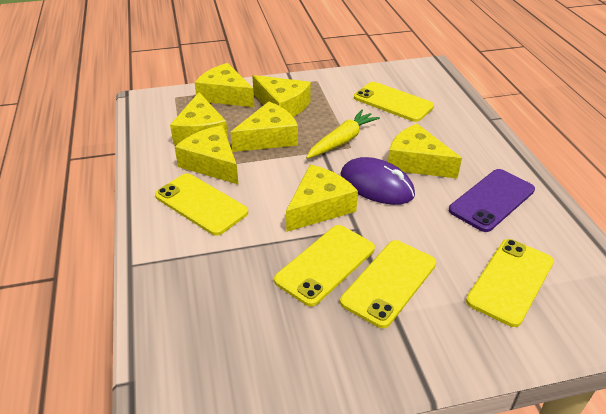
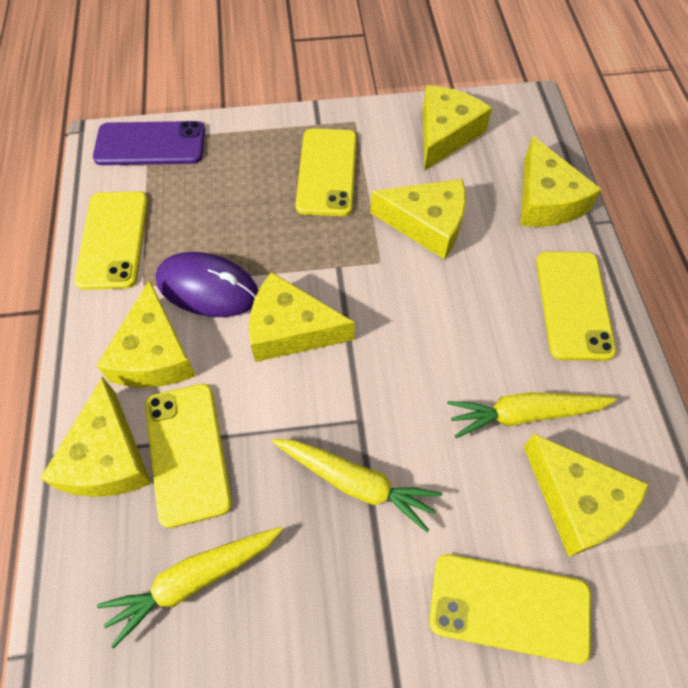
yellow carrot: 1 -> 3

